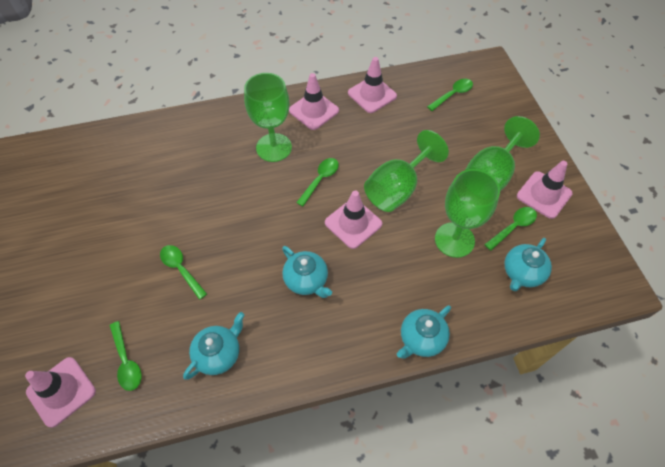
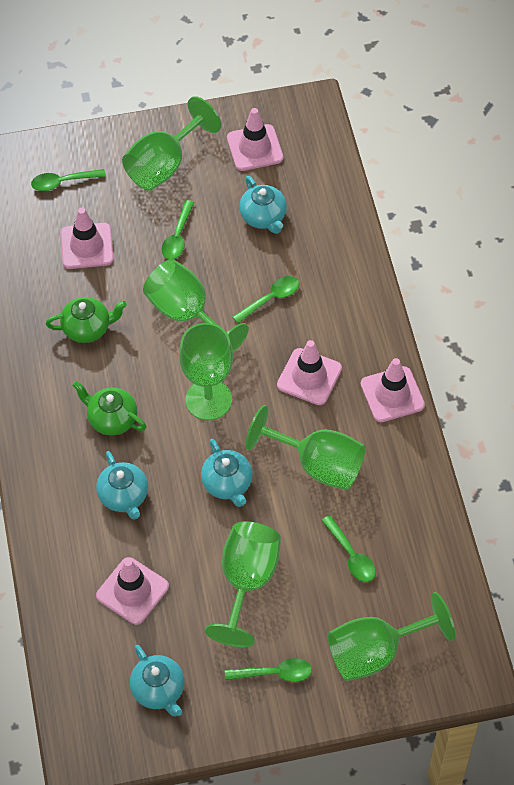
green goblet: 4 -> 6
green teapot: 0 -> 2

